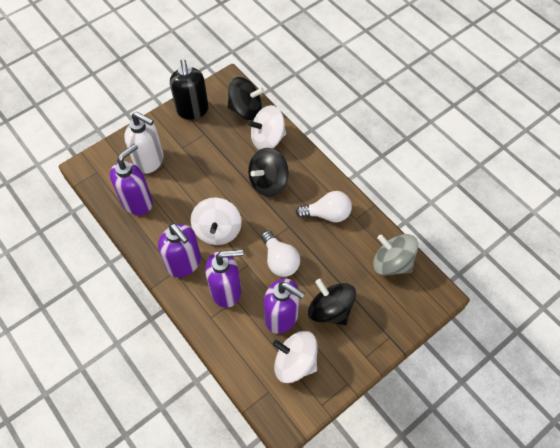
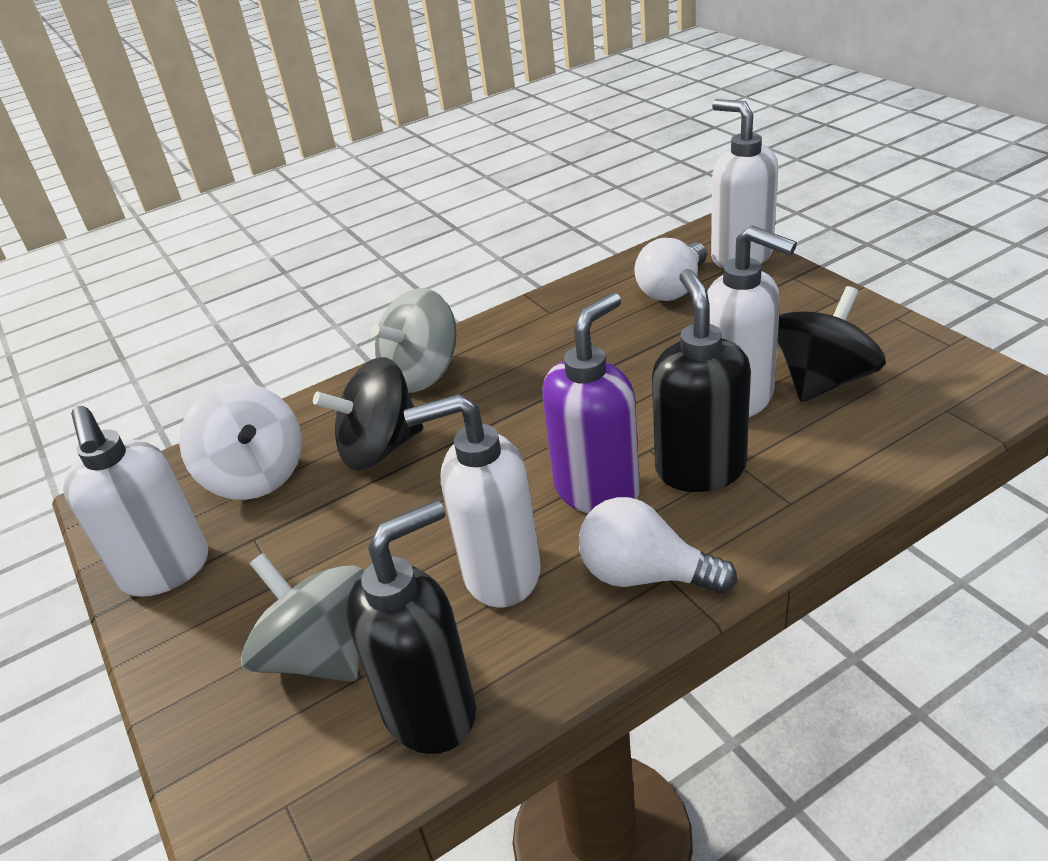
black soap dispenser: 1 -> 2
black spinning top: 3 -> 2
grey spinning top: 1 -> 2
purple soap dispenser: 4 -> 1
white soap dispenser: 1 -> 4
white spinning top: 3 -> 1

